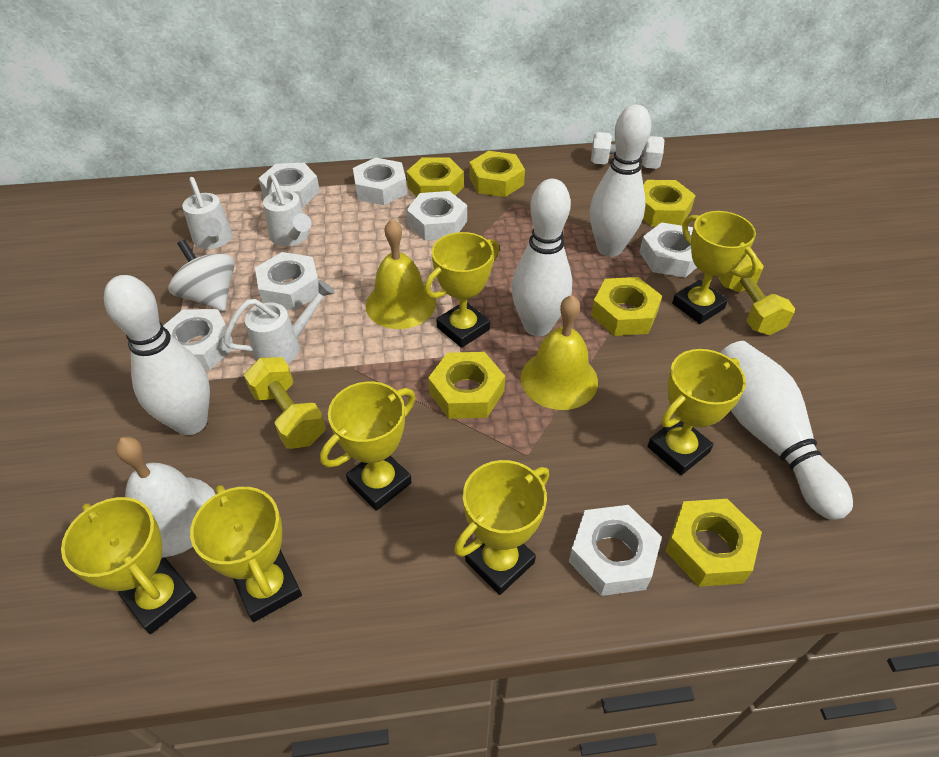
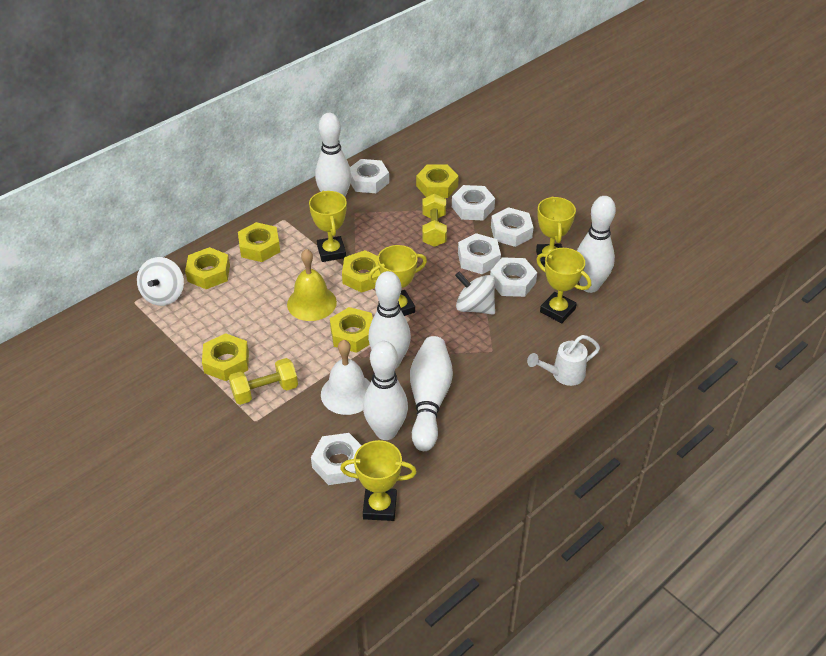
white bowling pin: 4 -> 5
white dumbbell: 1 -> 0
white nut: 7 -> 6
white spinning top: 1 -> 2
white watering can: 3 -> 1
yellow bell: 2 -> 1
yellow trophy: 7 -> 5

